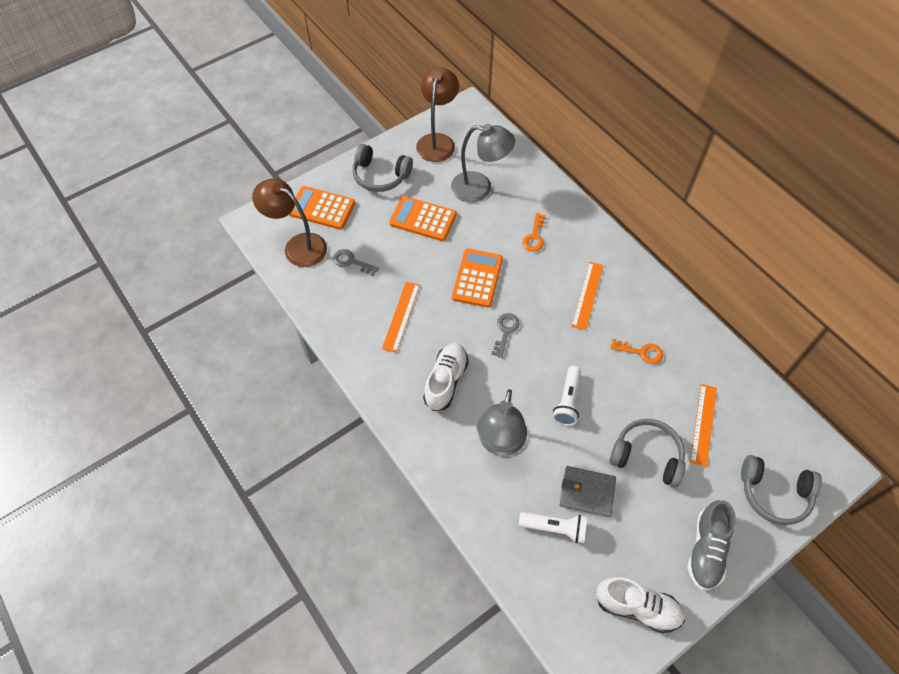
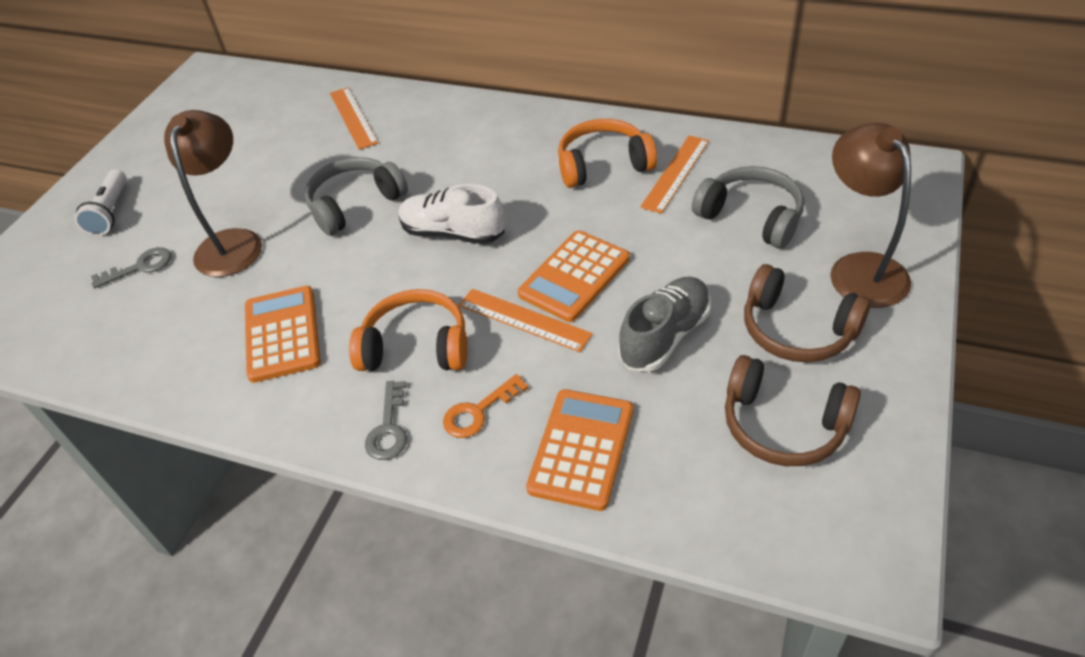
brown headphones: 0 -> 2
grey headphones: 3 -> 2
grey lamp: 2 -> 0
grey wallet: 1 -> 0
orange headphones: 0 -> 2
orange key: 2 -> 1
white flashlight: 2 -> 1
white shoe: 2 -> 1

